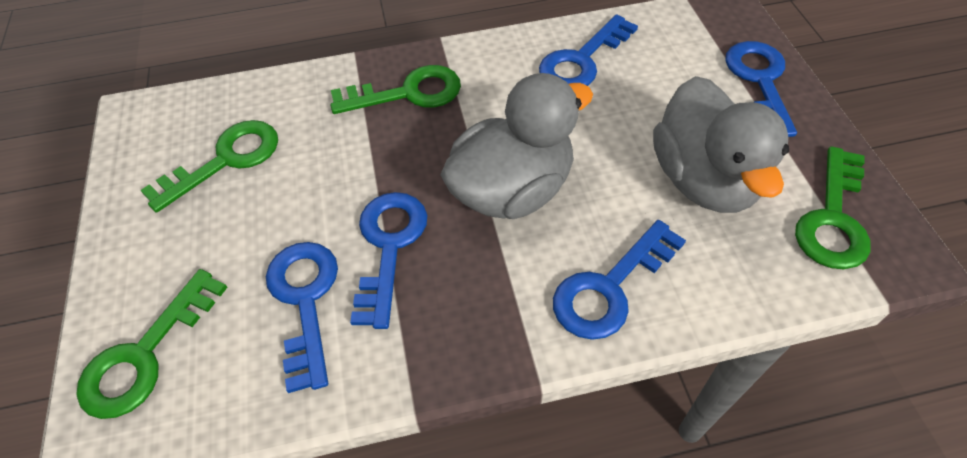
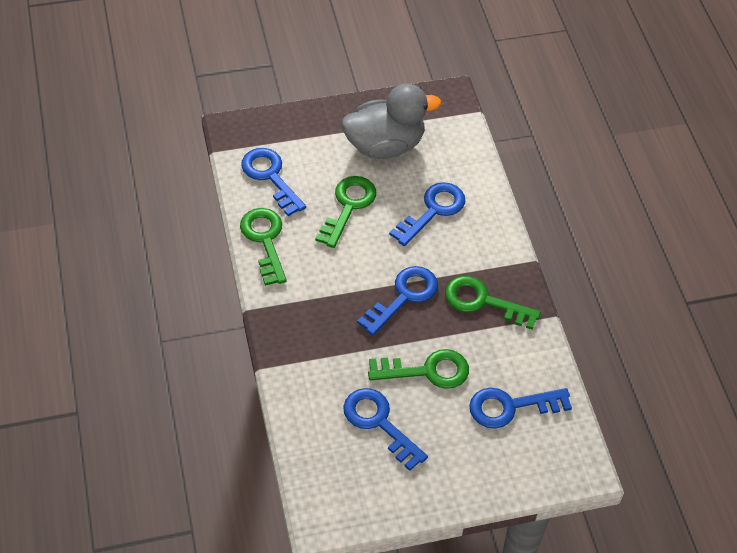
grey duck: 2 -> 1

